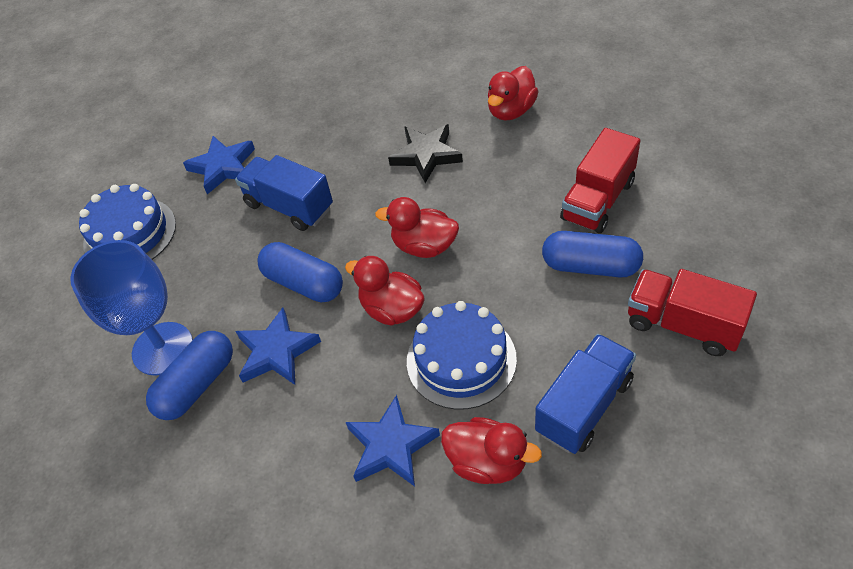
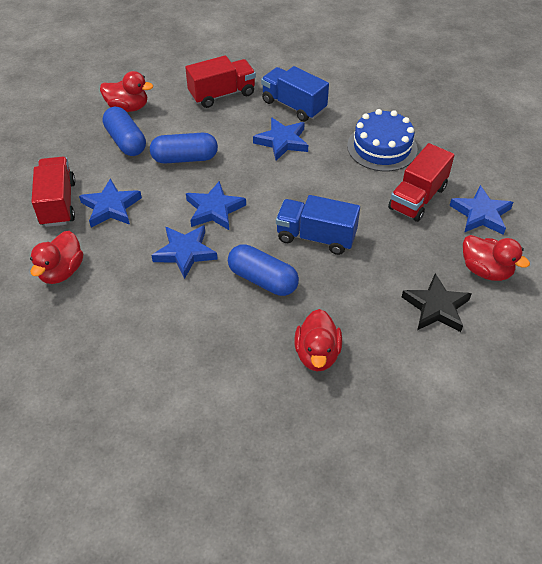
blue cake: 2 -> 1
blue goblet: 1 -> 0
blue star: 3 -> 5
red truck: 2 -> 3

